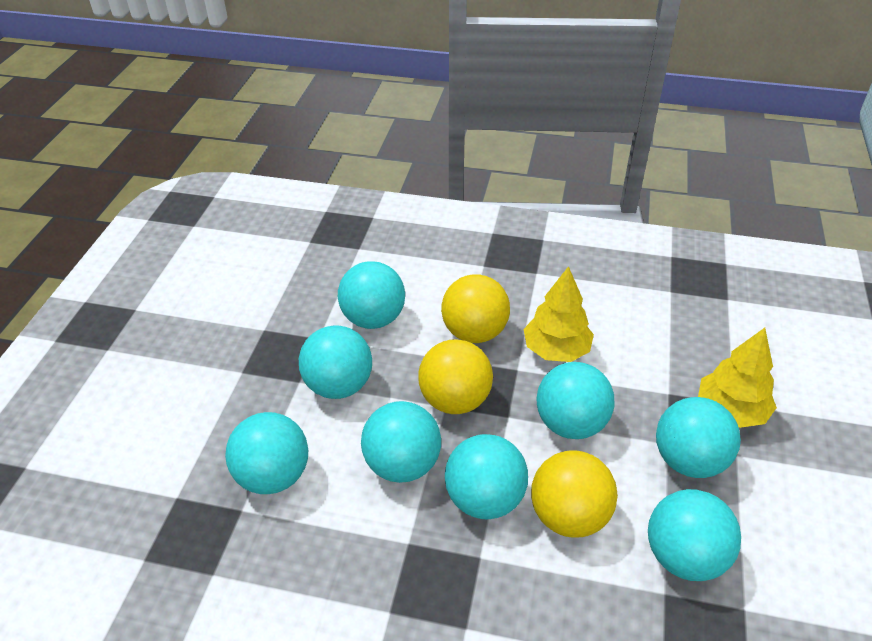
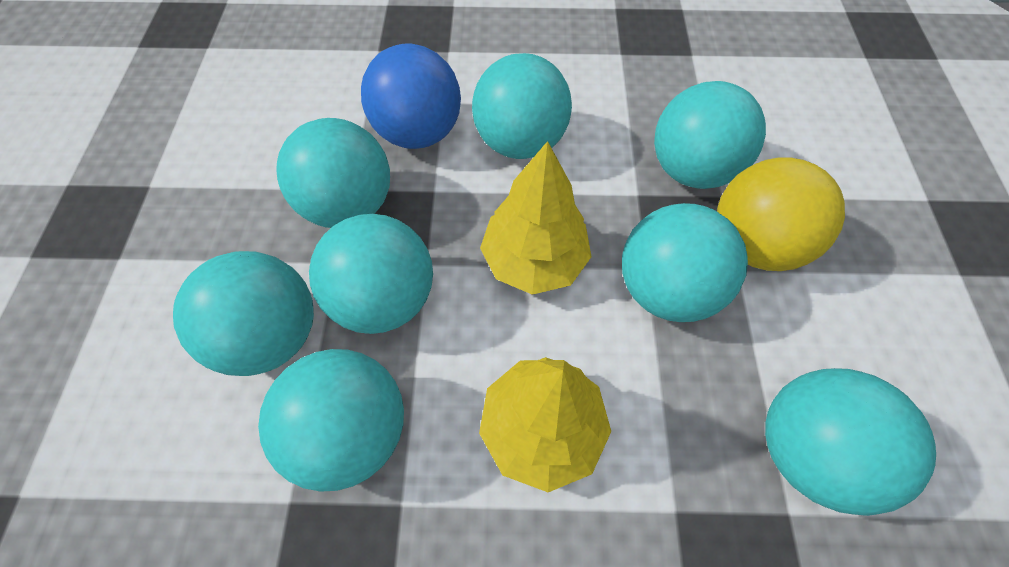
blue ball: 0 -> 1
yellow ball: 3 -> 1

